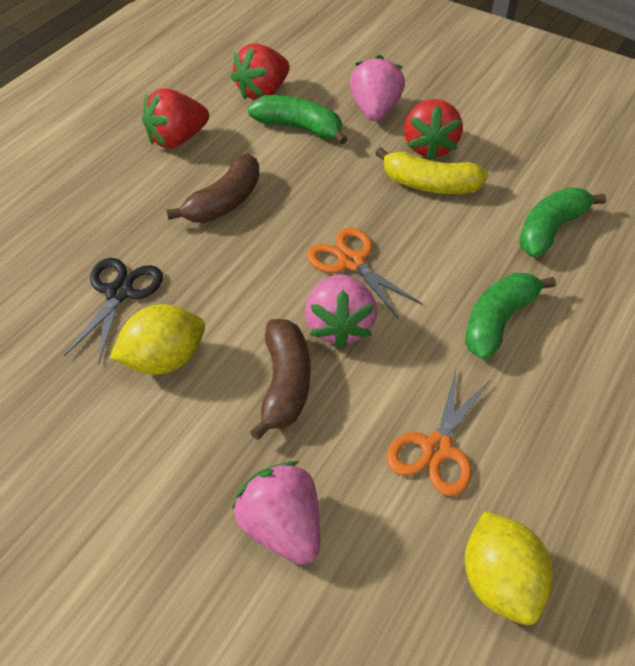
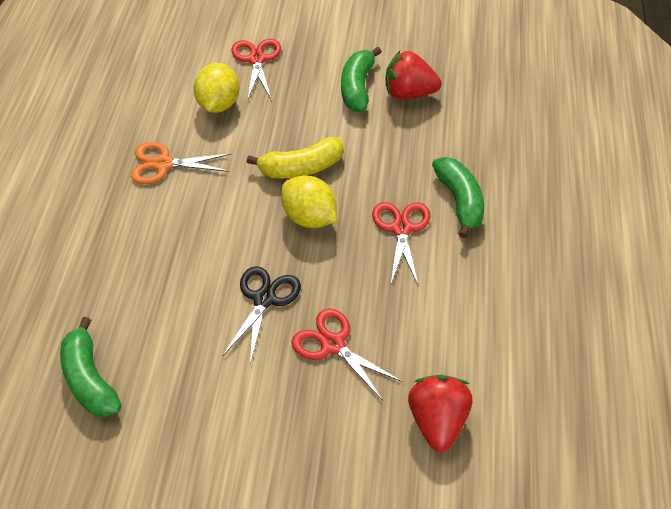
brown banana: 2 -> 0
orange scissors: 2 -> 1
pink strawberry: 3 -> 0
red scissors: 0 -> 3
red strawberry: 3 -> 2

